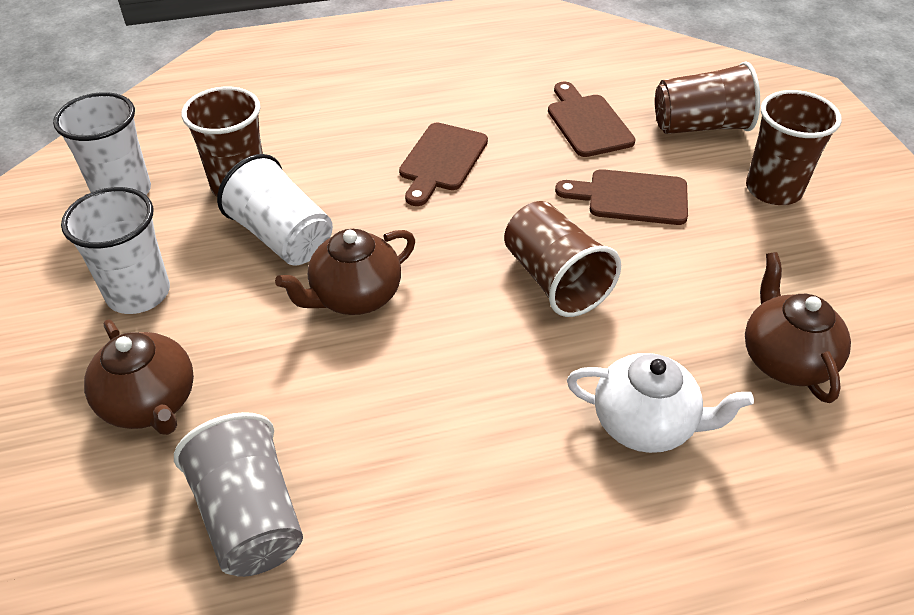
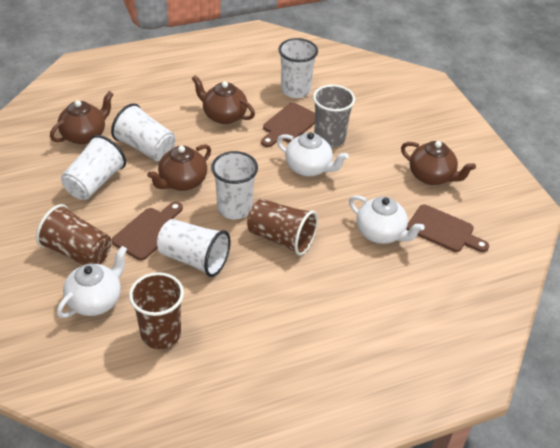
brown cup: 4 -> 3
brown teapot: 3 -> 4
white cup: 3 -> 5
white teapot: 1 -> 3

